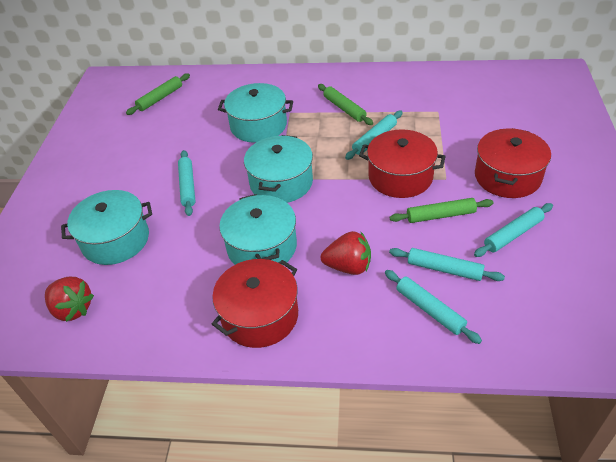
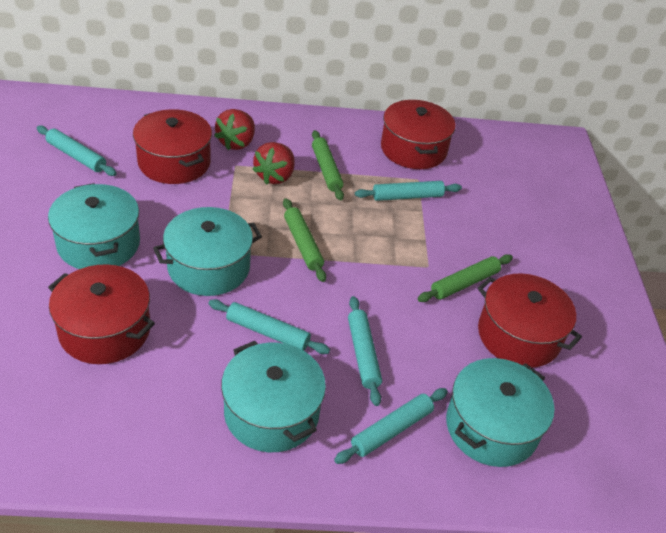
red pot: 3 -> 4

